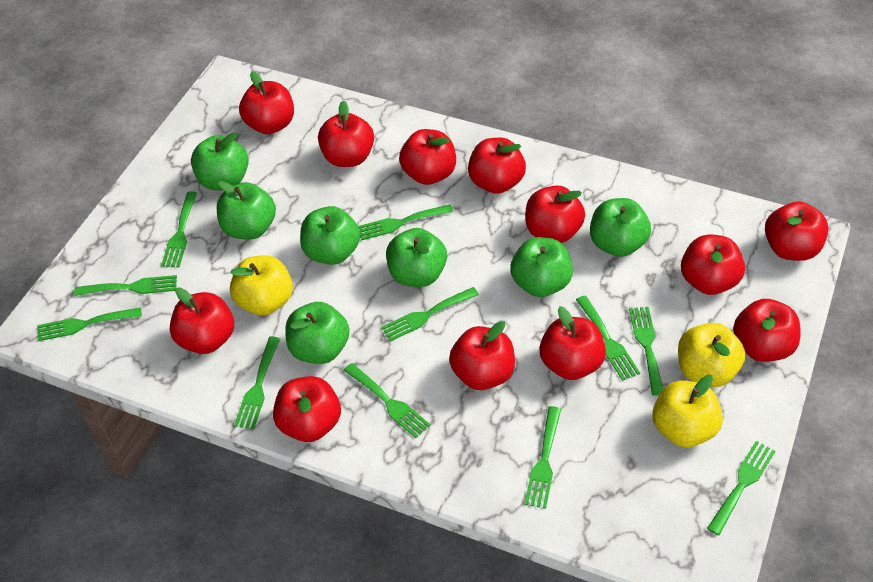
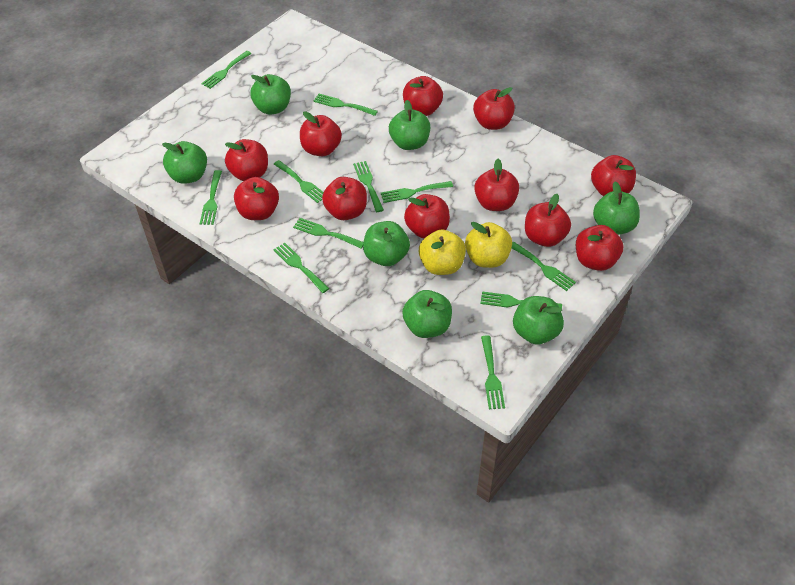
red apple: 12 -> 11
yellow apple: 3 -> 2

